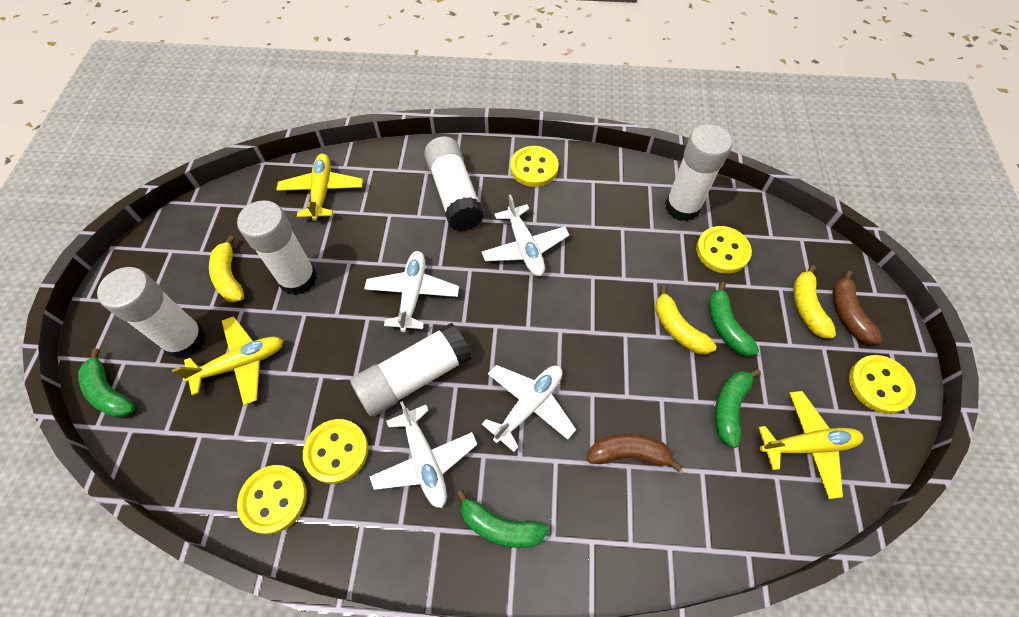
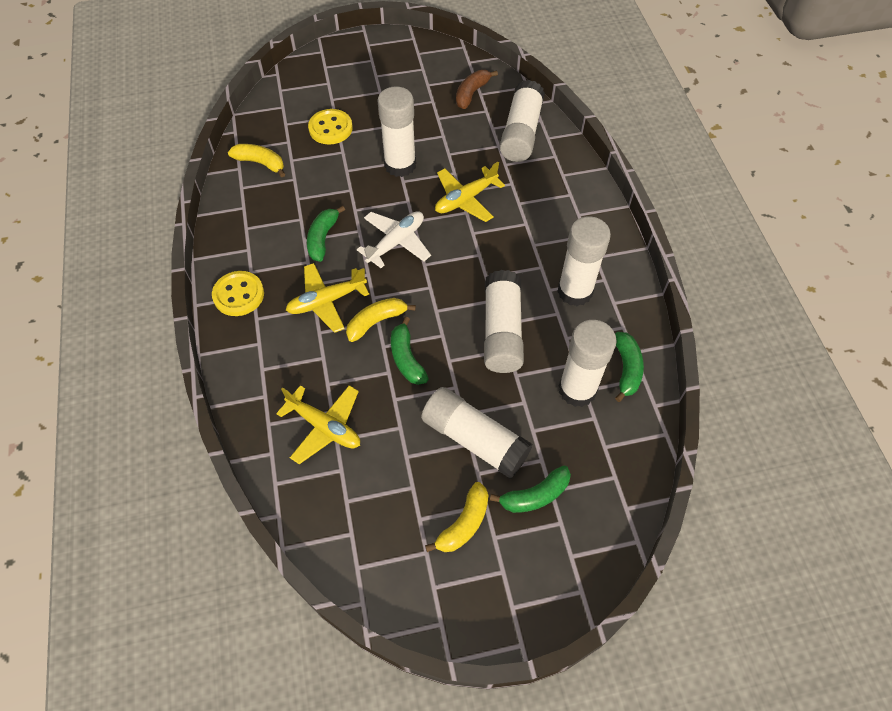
brown banana: 2 -> 1
white glue stick: 5 -> 6
white plane: 4 -> 1
yellow button: 5 -> 2

